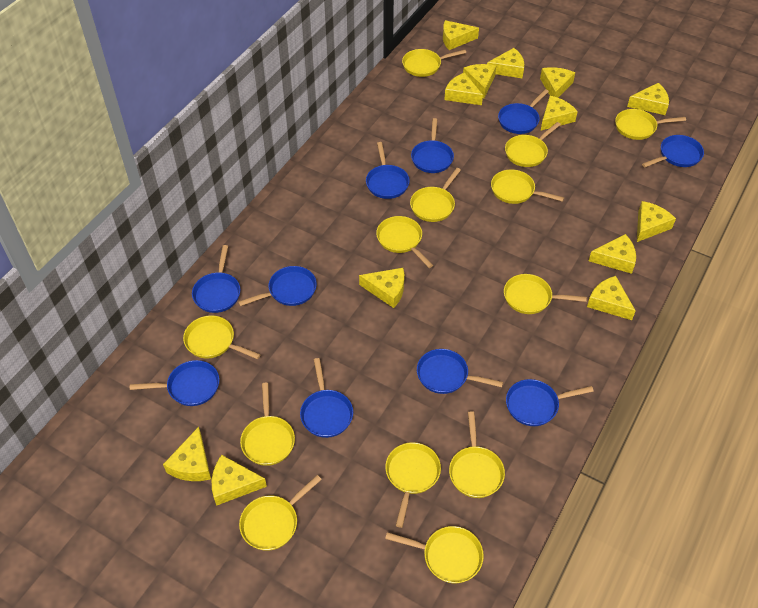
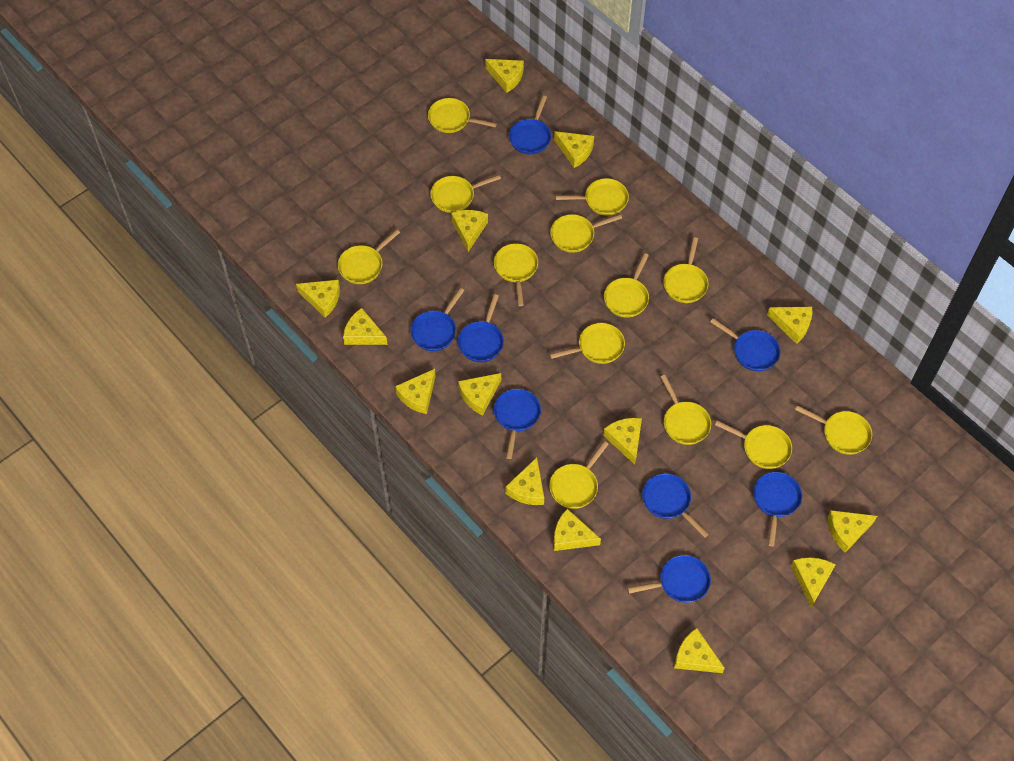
blue pan: 10 -> 8
yellow cheese: 13 -> 14

